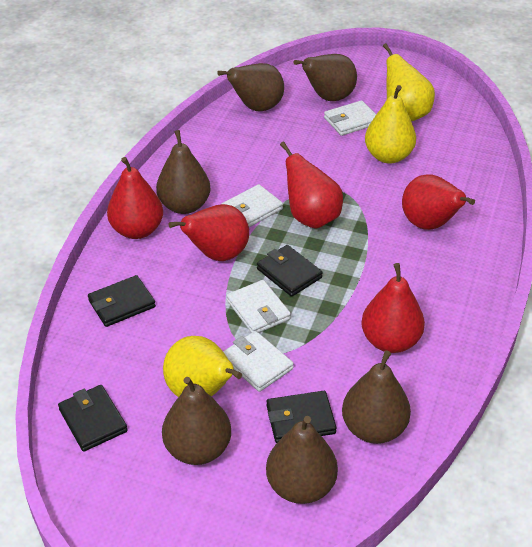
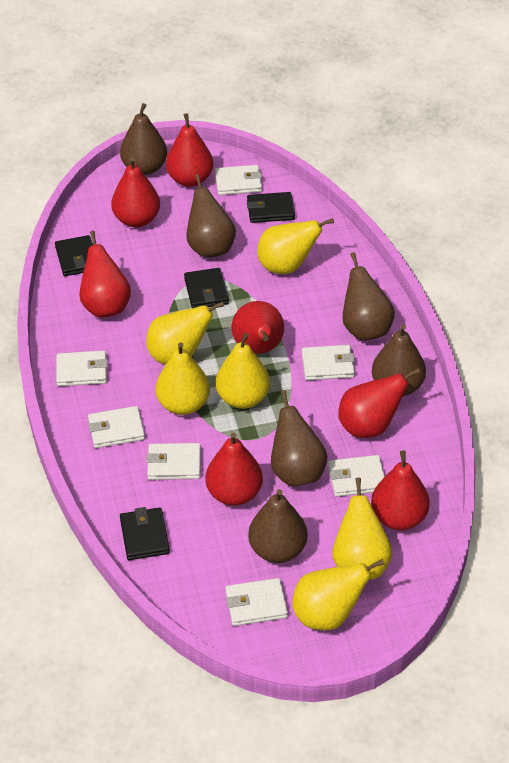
red pear: 5 -> 7
white wallet: 4 -> 7
yellow pear: 3 -> 6

